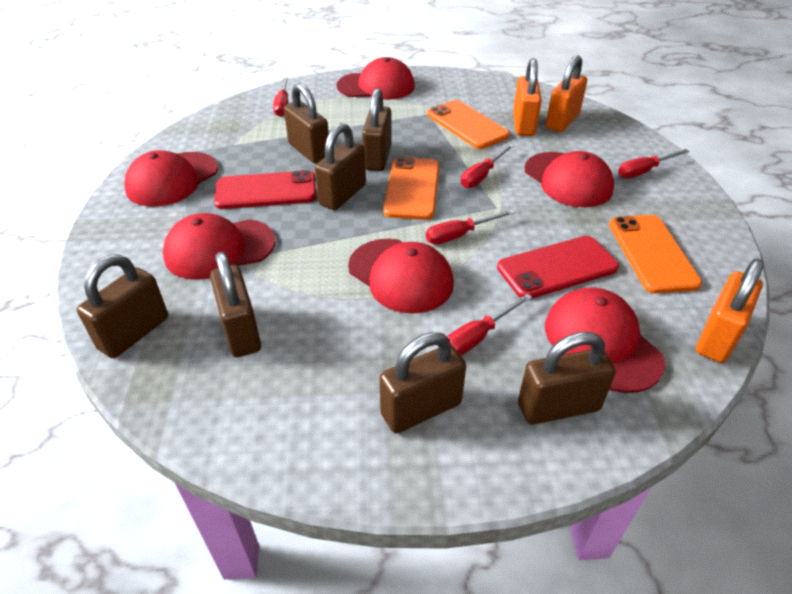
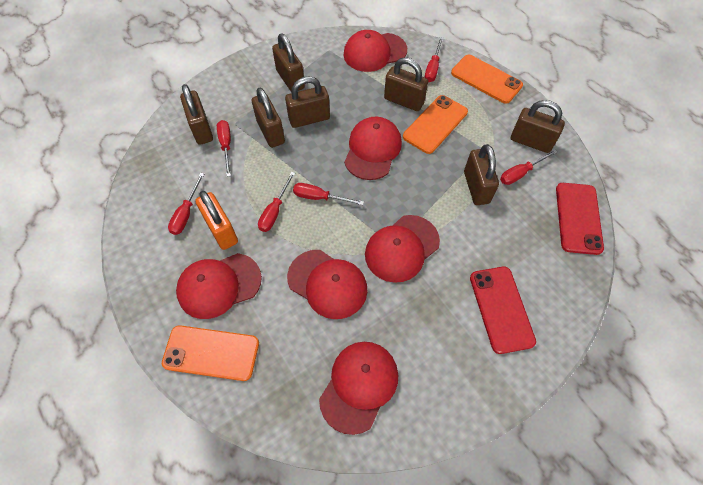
orange padlock: 3 -> 1
red screwdriver: 5 -> 6

